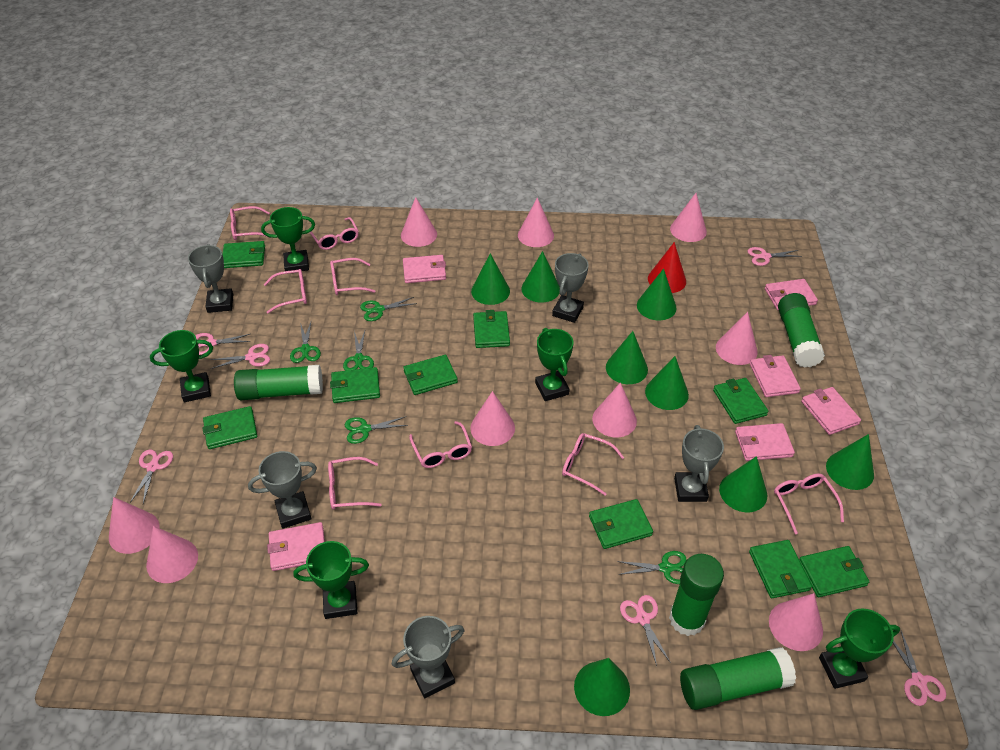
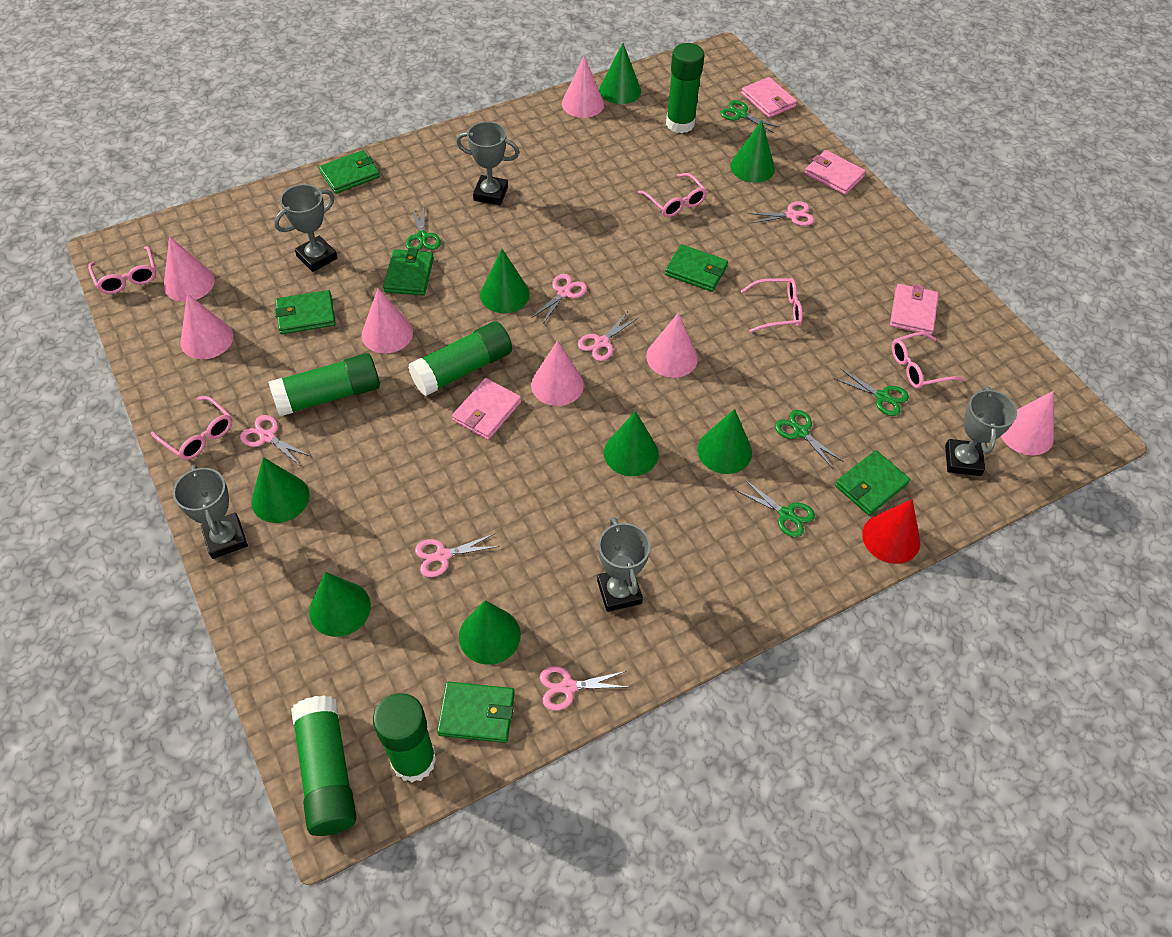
green glue stick: 4 -> 5
green trophy: 5 -> 0
green wallet: 9 -> 6
pink cone: 9 -> 7
pink glasses: 8 -> 5
pink wallet: 6 -> 4

